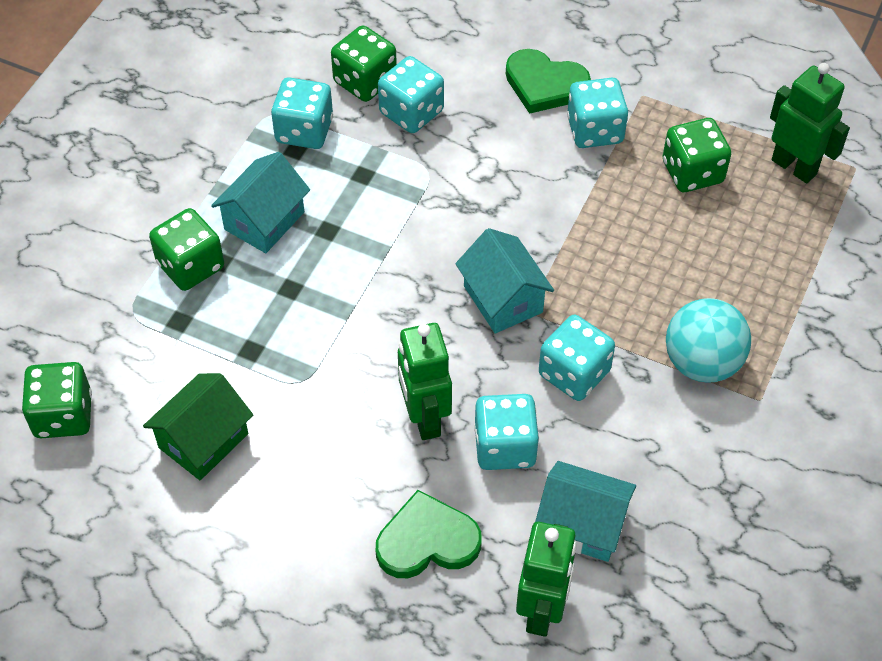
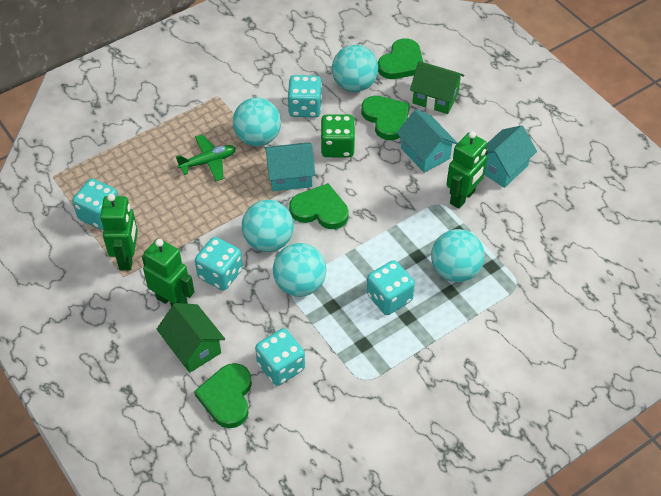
green dice: 4 -> 1
green heart: 2 -> 4
green house: 1 -> 2
green plane: 0 -> 1
turquoise ball: 1 -> 5

